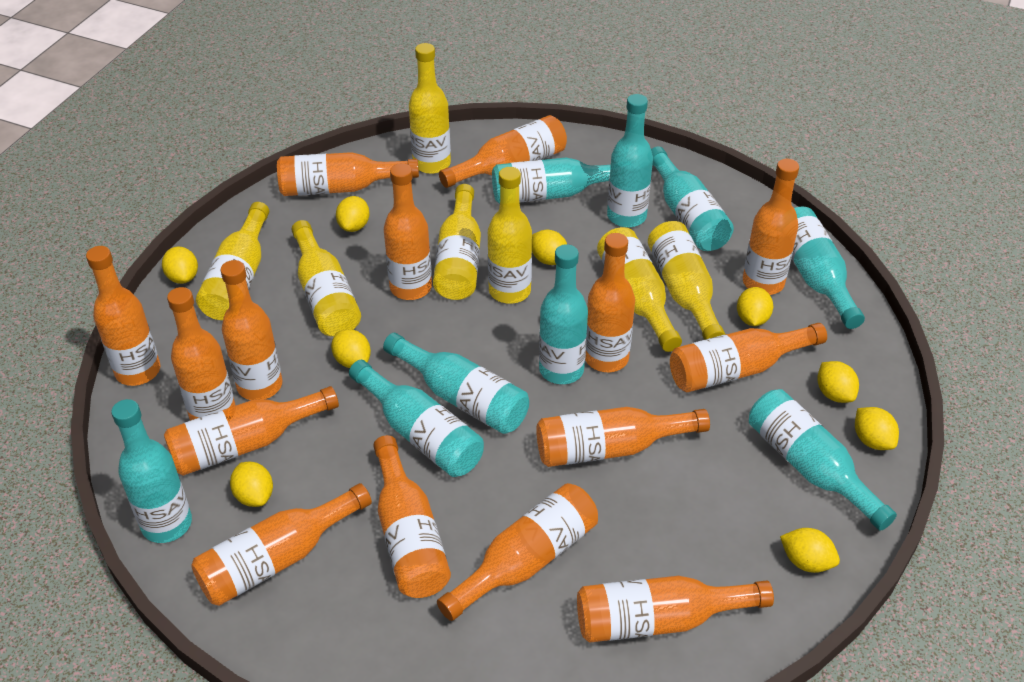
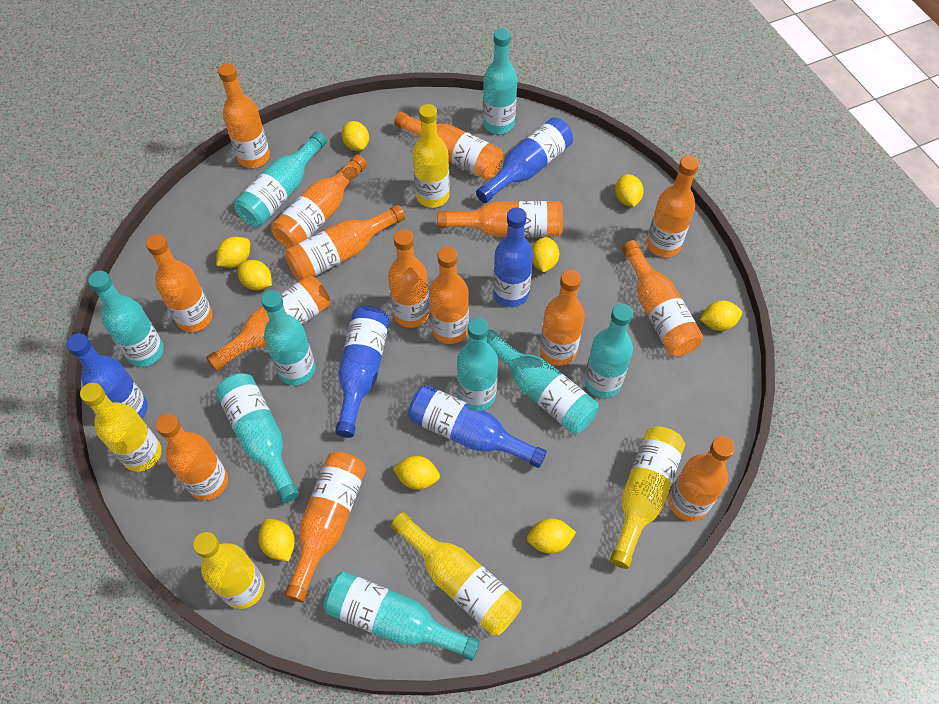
blue bottle: 0 -> 5
yellow bottle: 7 -> 5

